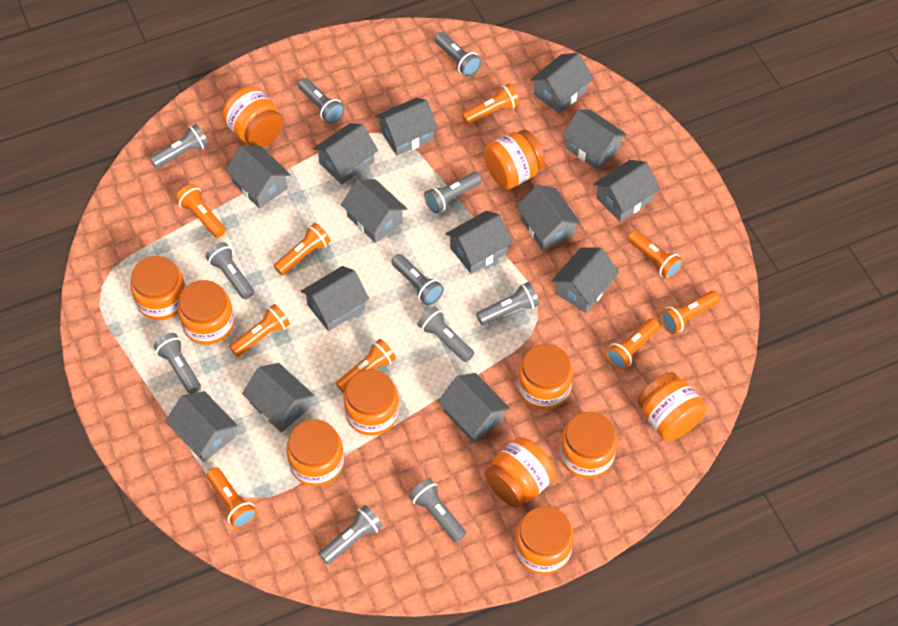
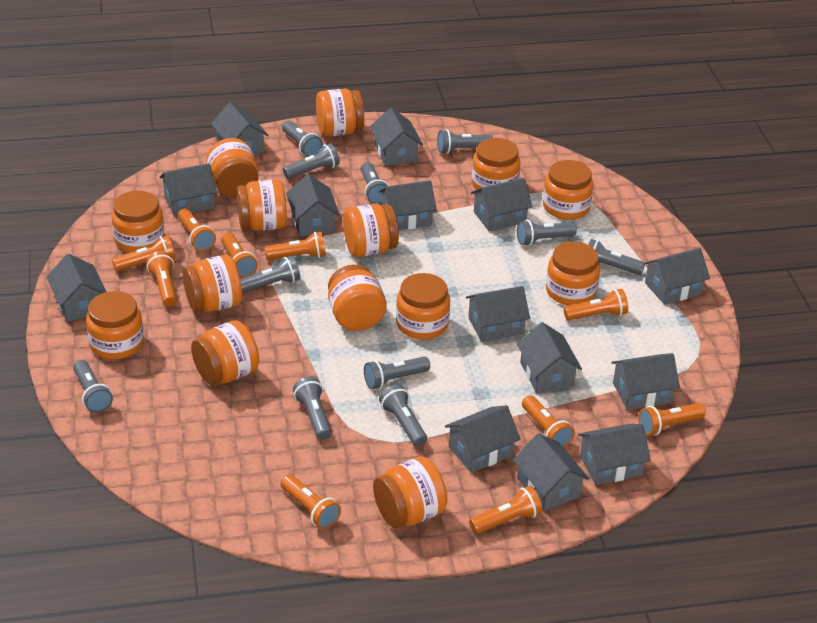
orange flashlight: 9 -> 10
orange jar: 11 -> 14

